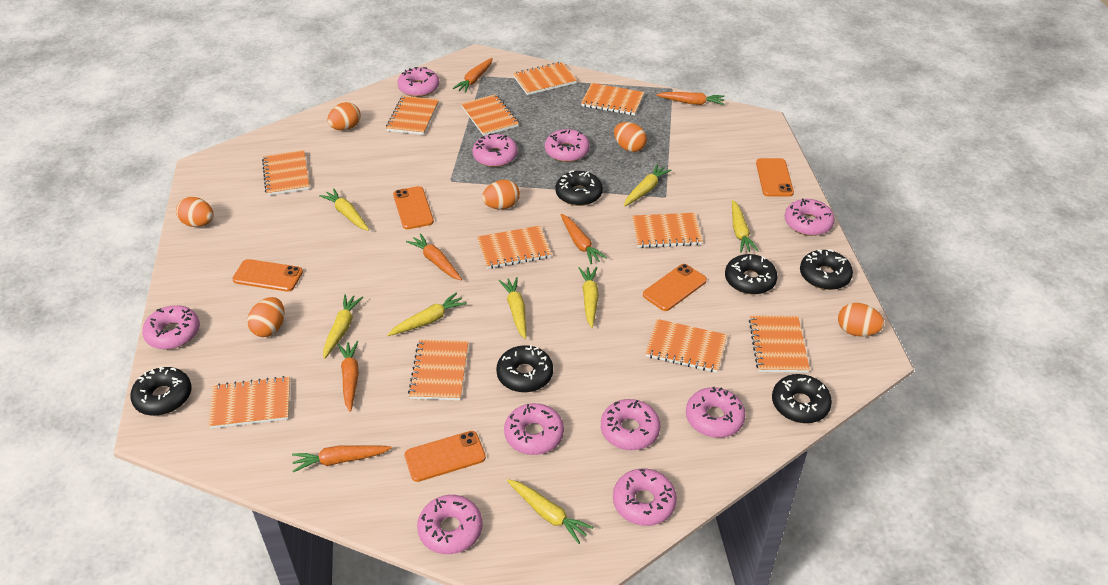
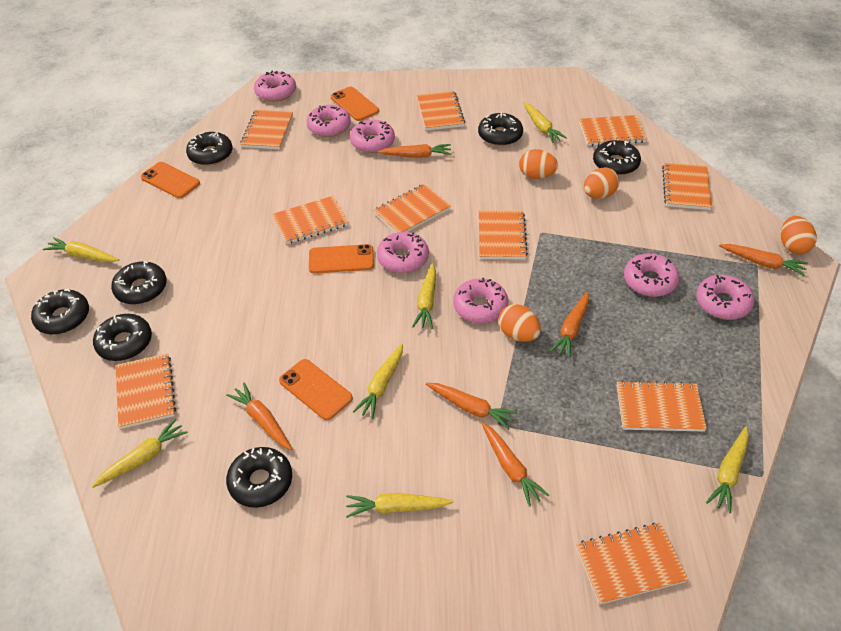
black donut: 6 -> 7
orange egg: 6 -> 4
orange notebook: 11 -> 10
orange phone: 5 -> 4
pink donut: 10 -> 7
yellow carrot: 8 -> 7

